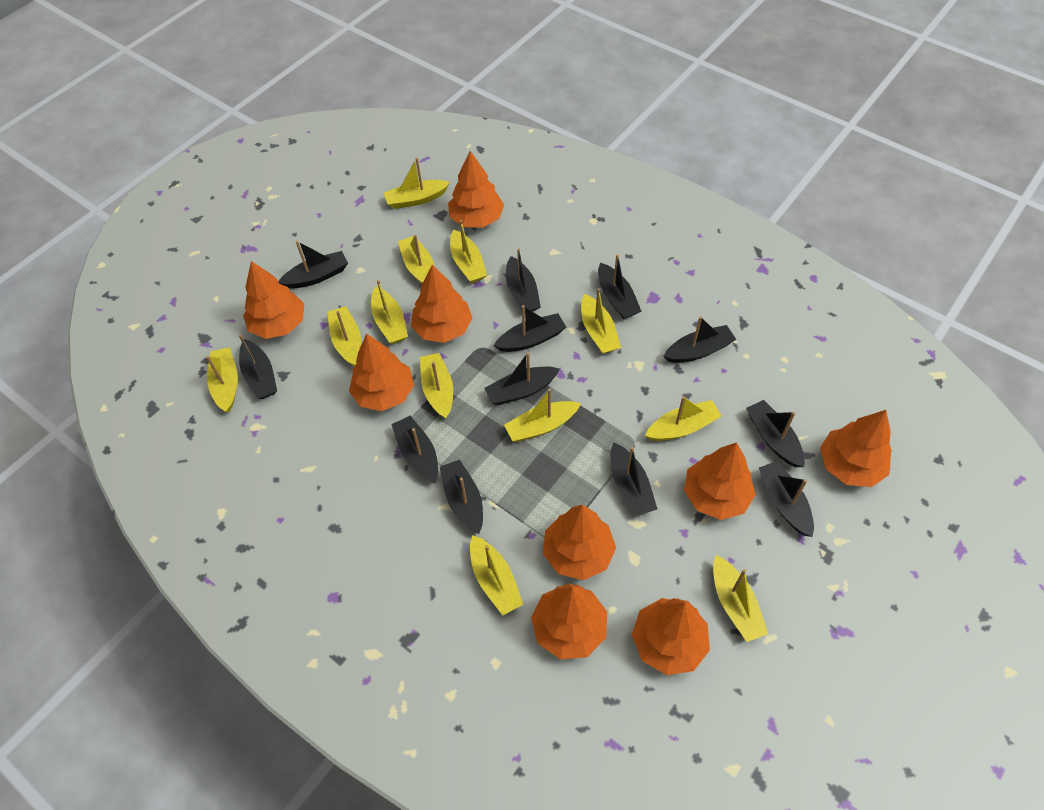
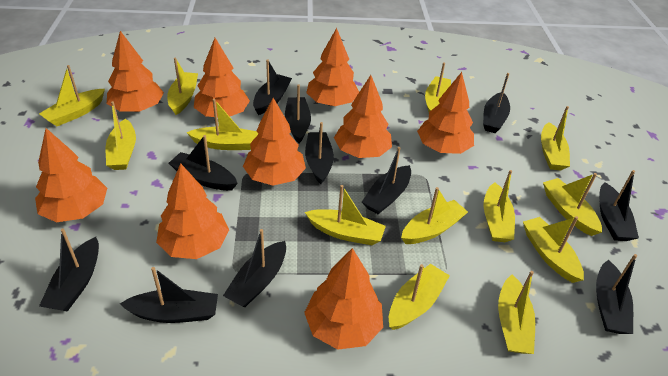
black boat: 12 -> 11
yellow boat: 12 -> 13

